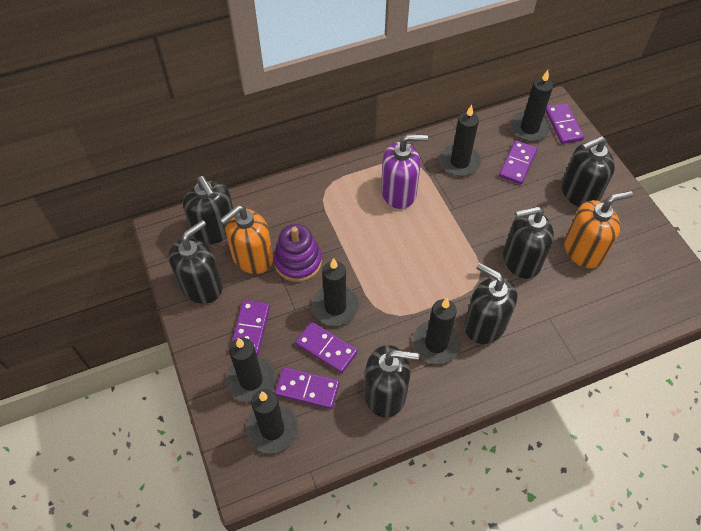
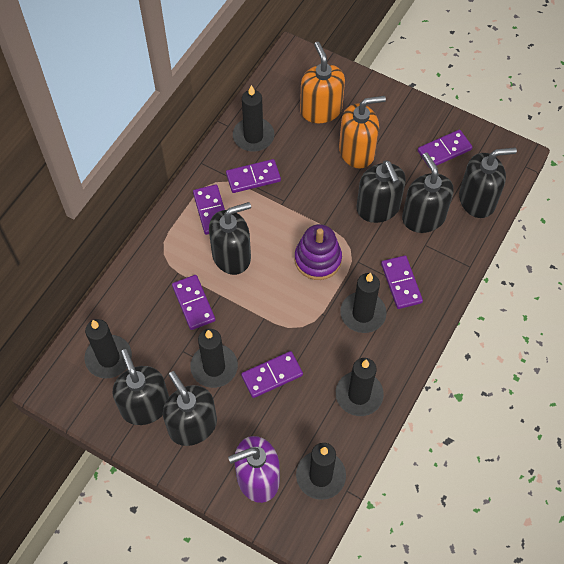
purple domino: 5 -> 6

